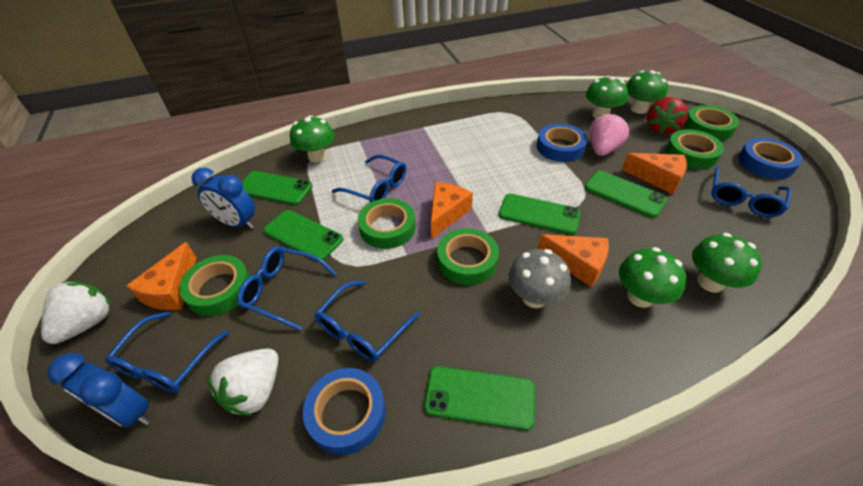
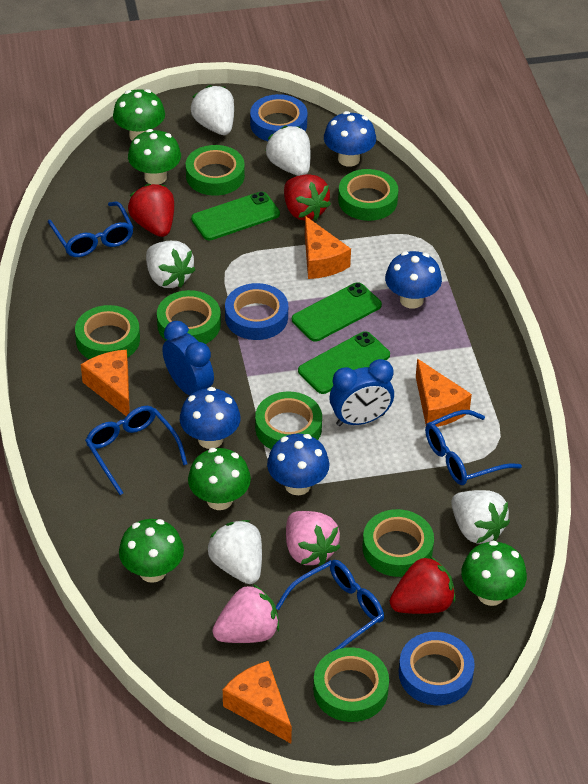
blue glasses: 5 -> 4
blue mushroom: 0 -> 4
green phone: 5 -> 3
green tape: 5 -> 7
grey mushroom: 1 -> 0
pink strawberry: 1 -> 2
red strawberry: 1 -> 3
white strawberry: 2 -> 5

